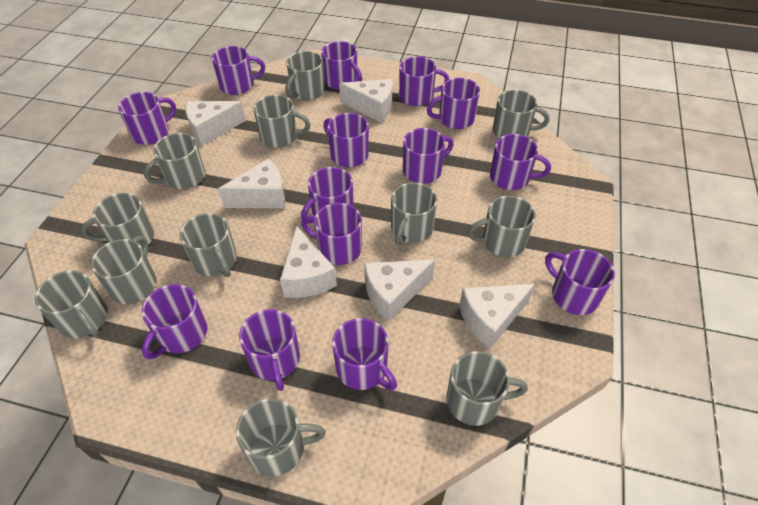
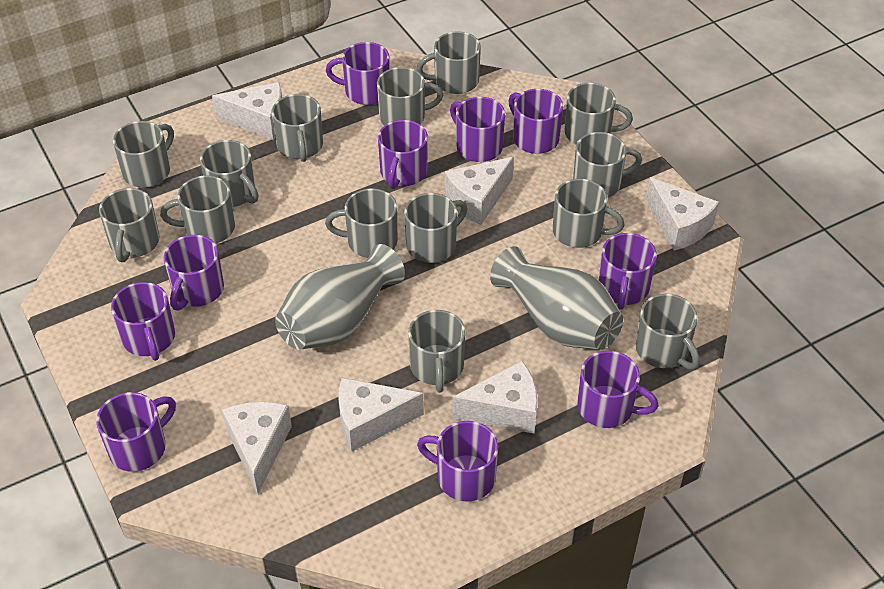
grey mug: 12 -> 14
grey vase: 0 -> 2
purple mug: 14 -> 10

